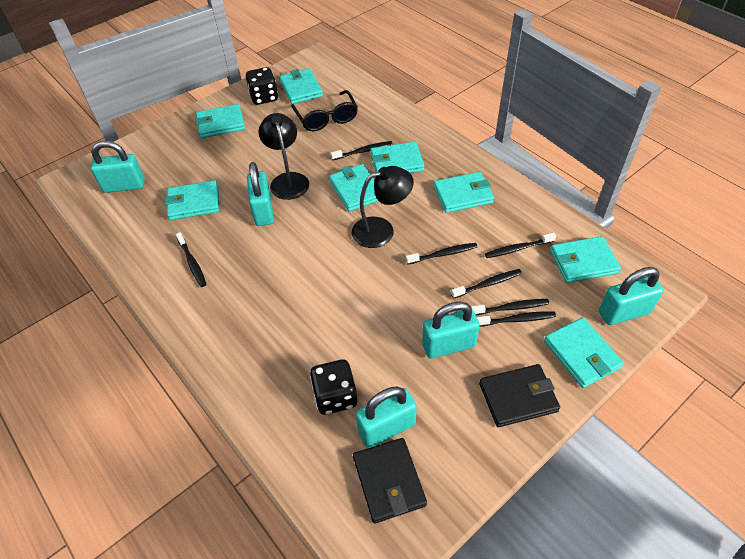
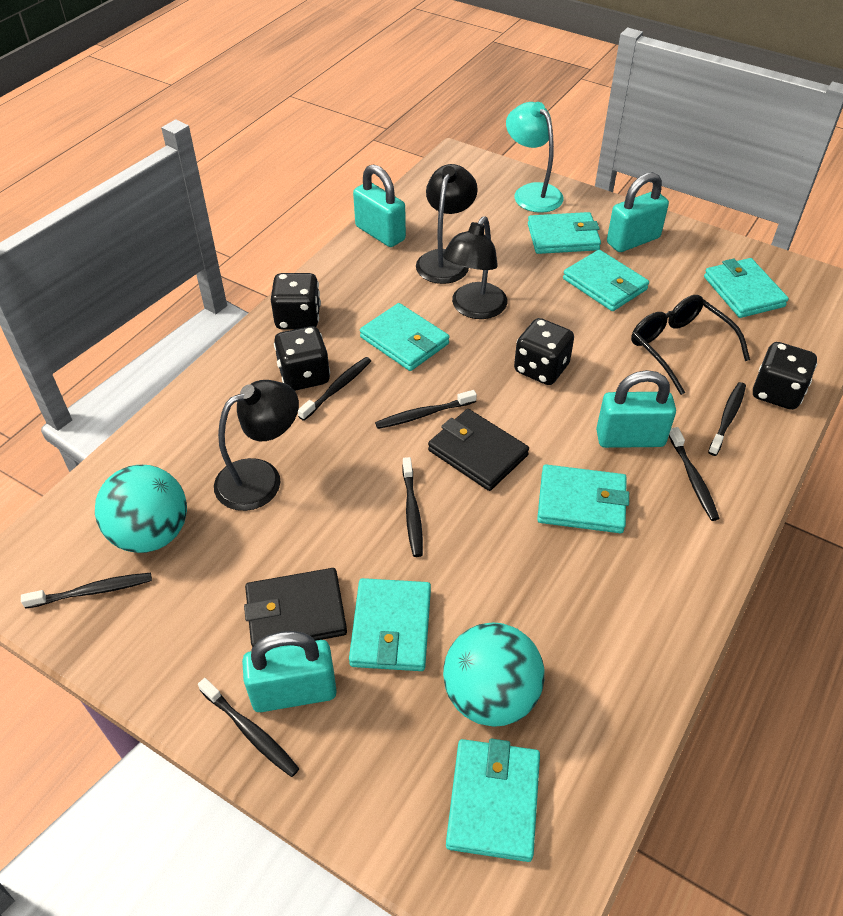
black dice: 2 -> 4
black lamp: 2 -> 3
turquoise ball: 0 -> 2
turquoise lamp: 0 -> 1
turquoise padlock: 5 -> 4
turquoise wallet: 8 -> 7

